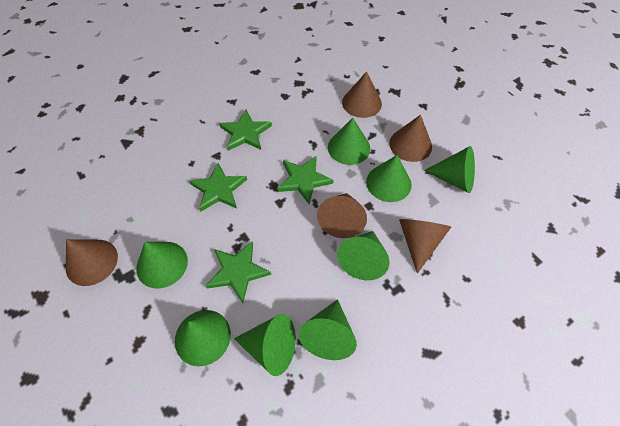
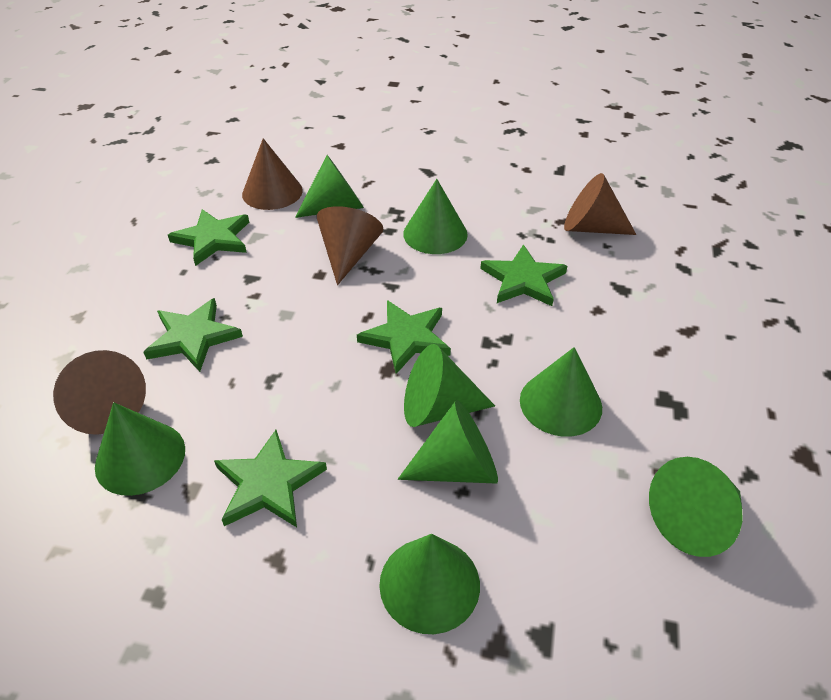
brown cone: 5 -> 4
green star: 4 -> 5

